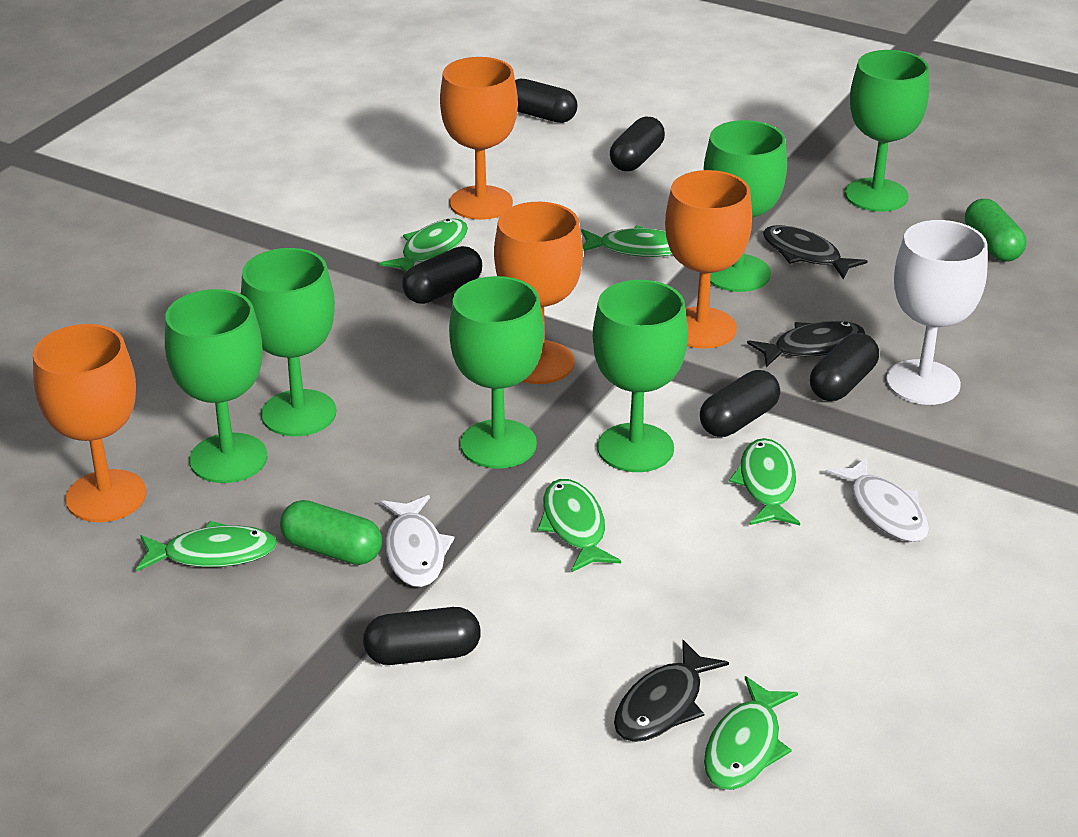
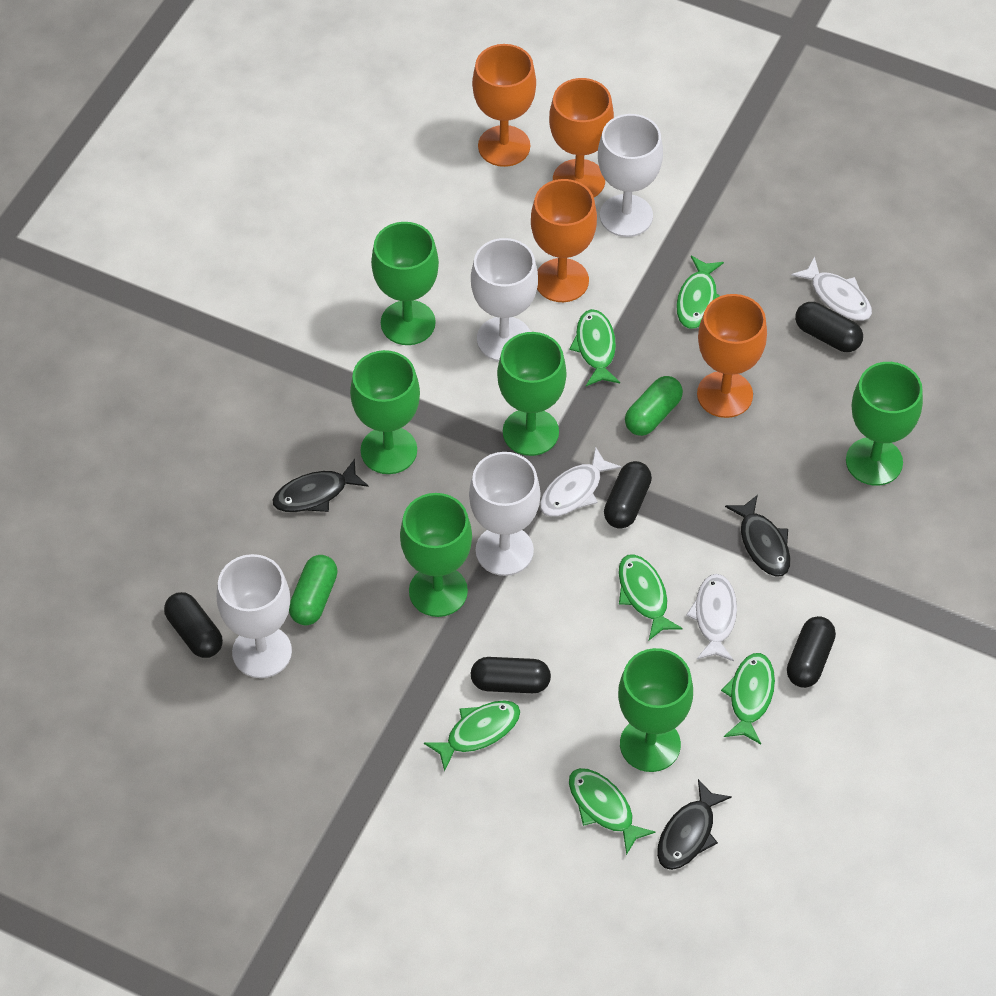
black capsule: 6 -> 5
white fish: 2 -> 3
white goblet: 1 -> 4

